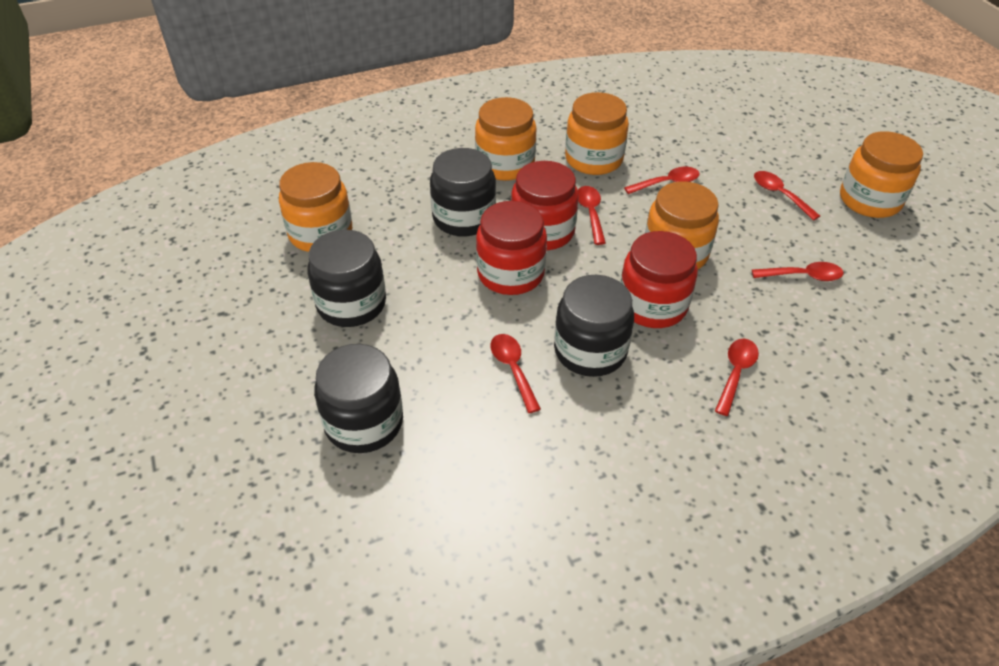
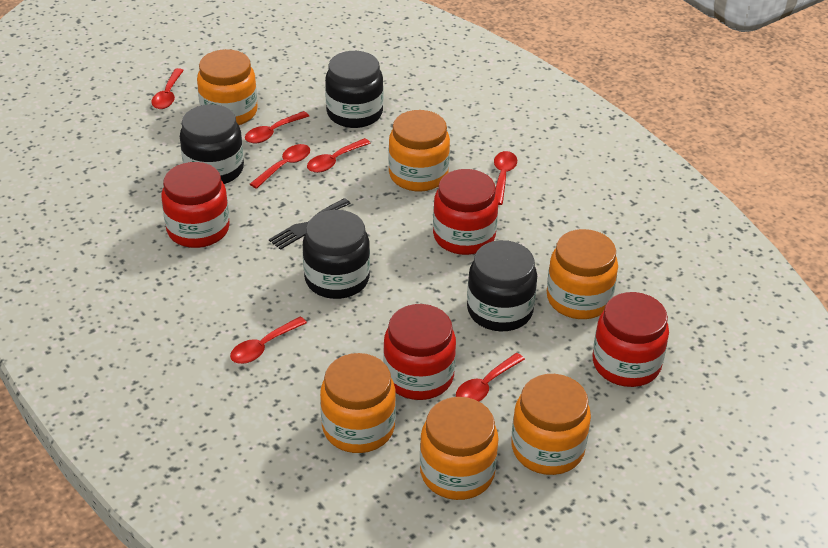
black fork: 0 -> 1
orange jar: 5 -> 6
red jar: 3 -> 4
red spoon: 6 -> 7

